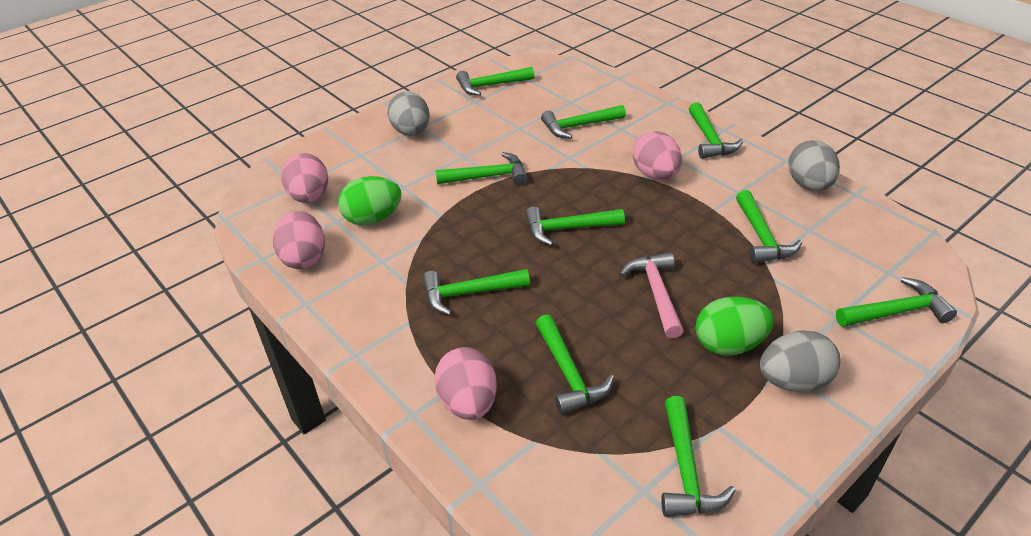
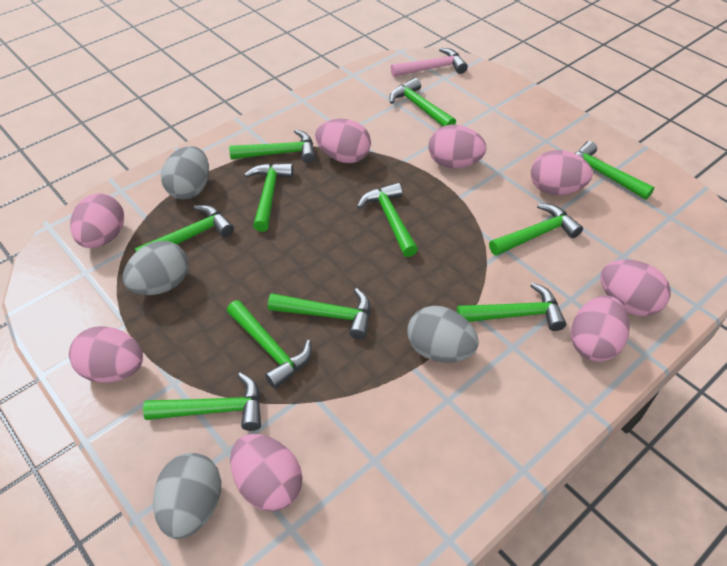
green egg: 2 -> 0
green hammer: 10 -> 11
grey egg: 3 -> 4
pink egg: 4 -> 8

